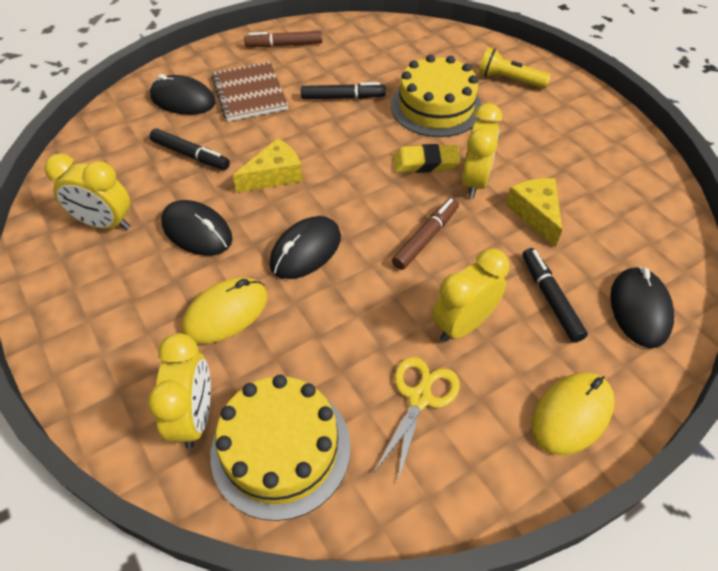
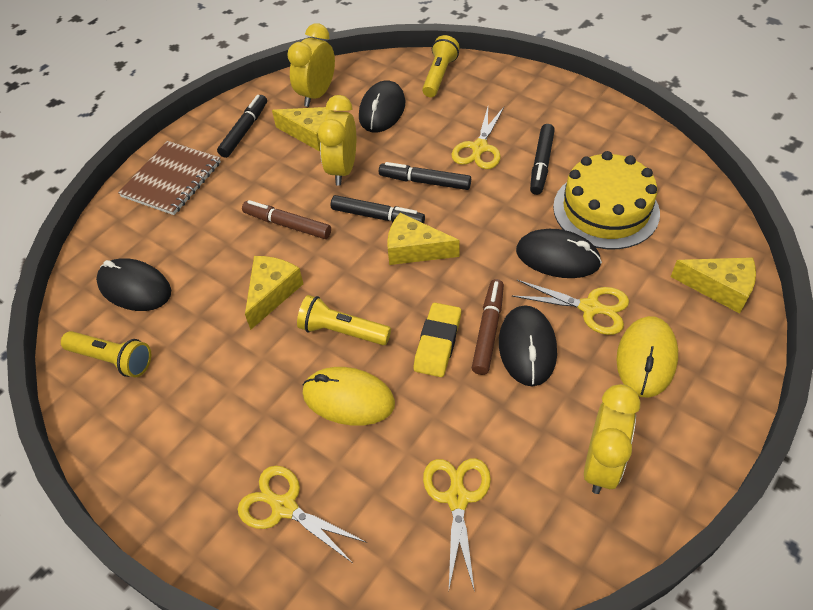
black marker: 3 -> 4
yellow cake: 2 -> 1
yellow cheese: 2 -> 4
yellow clock: 4 -> 3
yellow flashlight: 1 -> 3
yellow scissors: 1 -> 4

